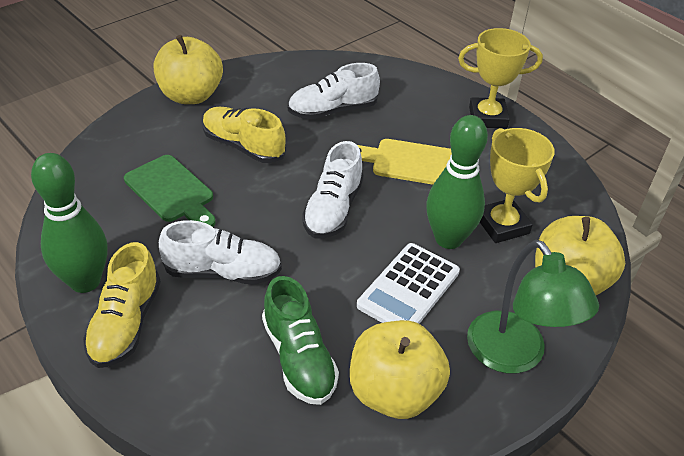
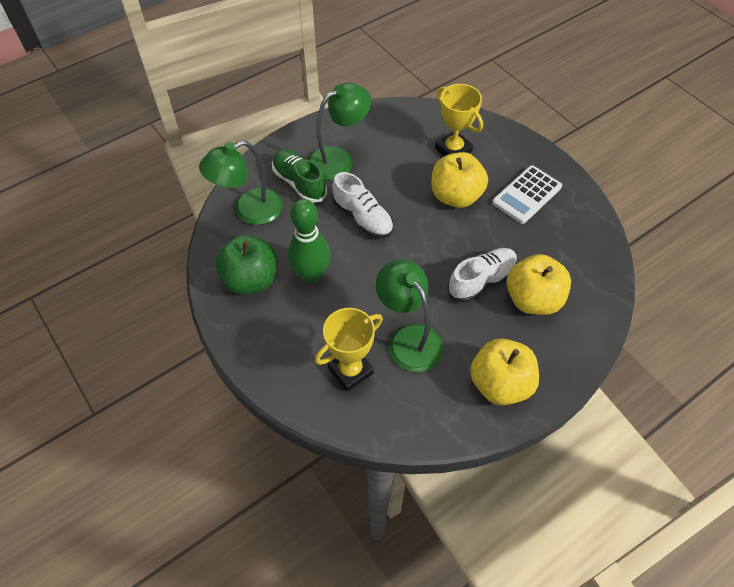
green apple: 0 -> 1
green bowling pin: 2 -> 1
green cutting board: 1 -> 0
green lamp: 1 -> 3
white shoe: 3 -> 2
yellow cutting board: 1 -> 0
yellow shoe: 2 -> 0

